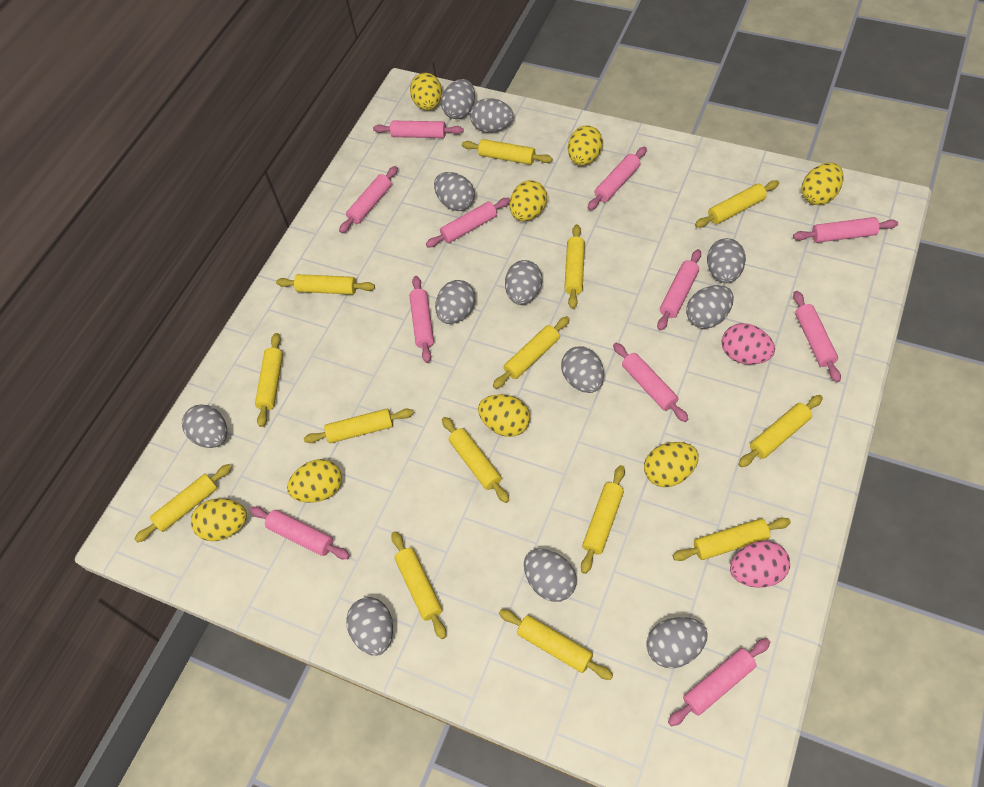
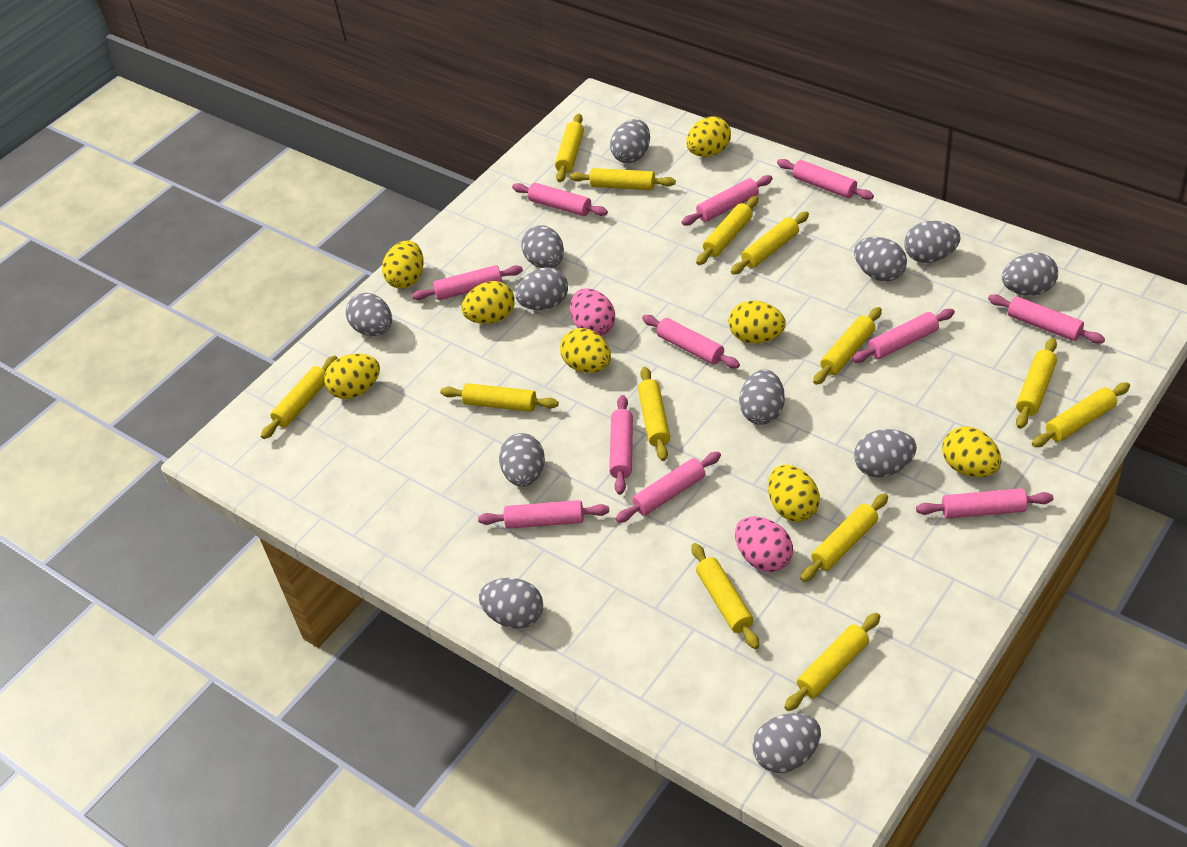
yellow rolling pin: 14 -> 13

